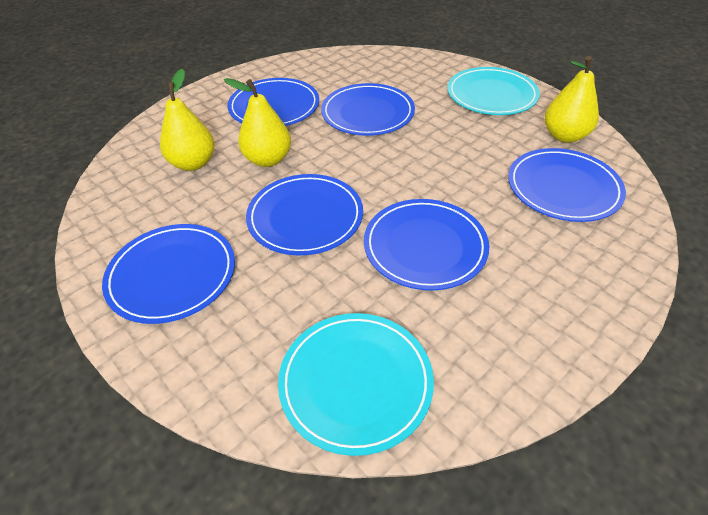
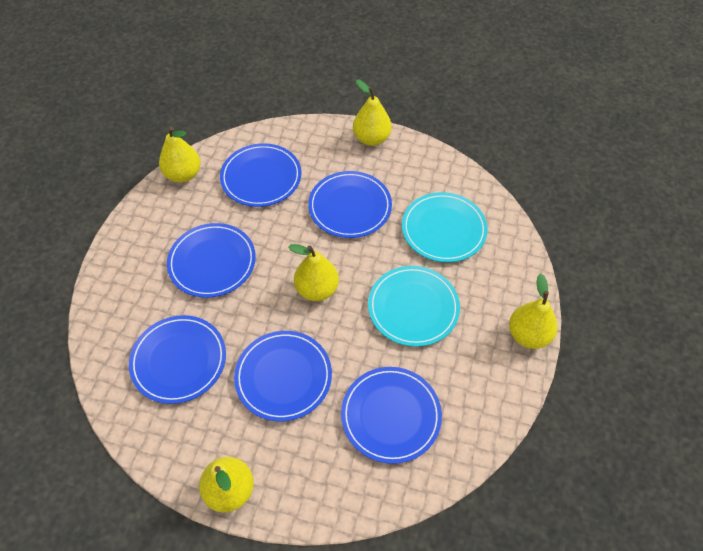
yellow pear: 3 -> 5

